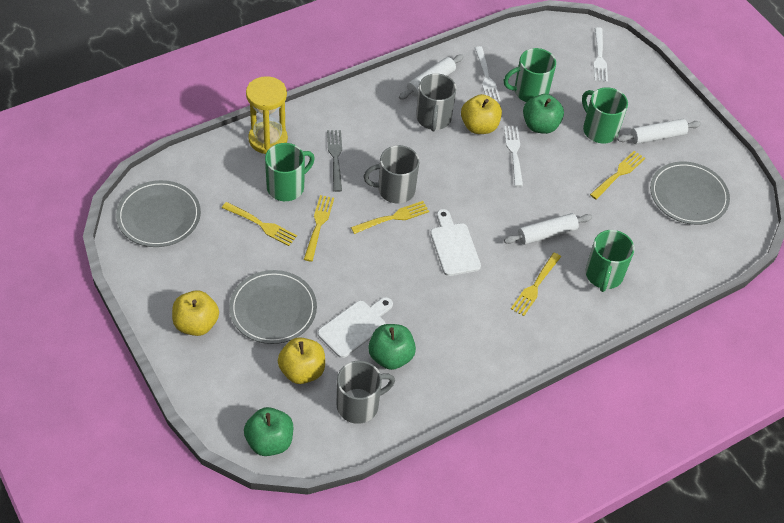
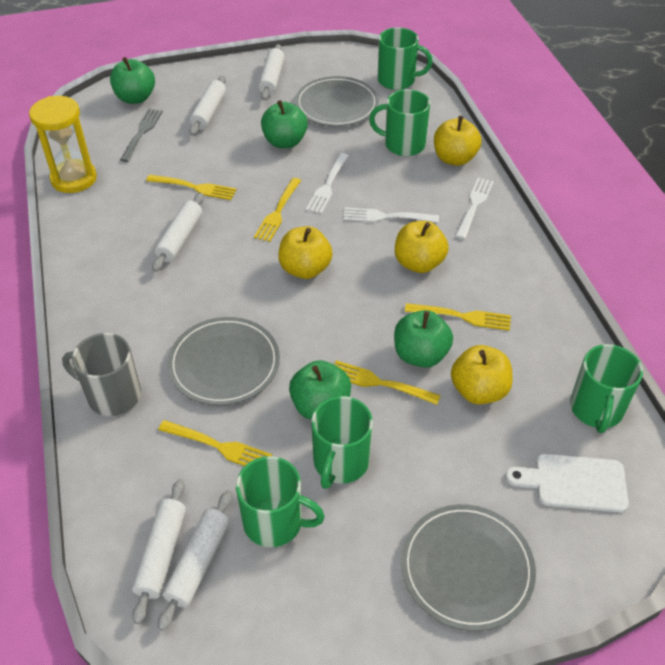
green apple: 3 -> 4
green mug: 4 -> 5
grey mug: 3 -> 1
white cutting board: 2 -> 1
white rolling pin: 3 -> 5
yellow apple: 3 -> 4

